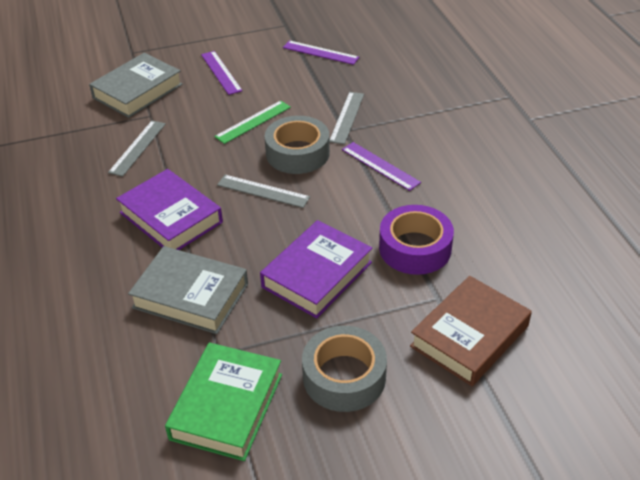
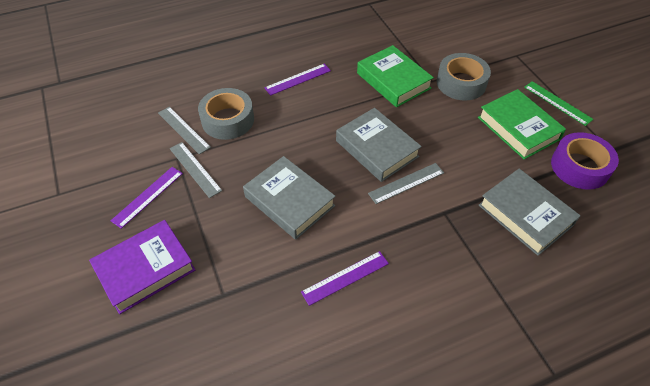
brown book: 1 -> 0
green book: 1 -> 2
grey book: 2 -> 3
purple book: 2 -> 1

